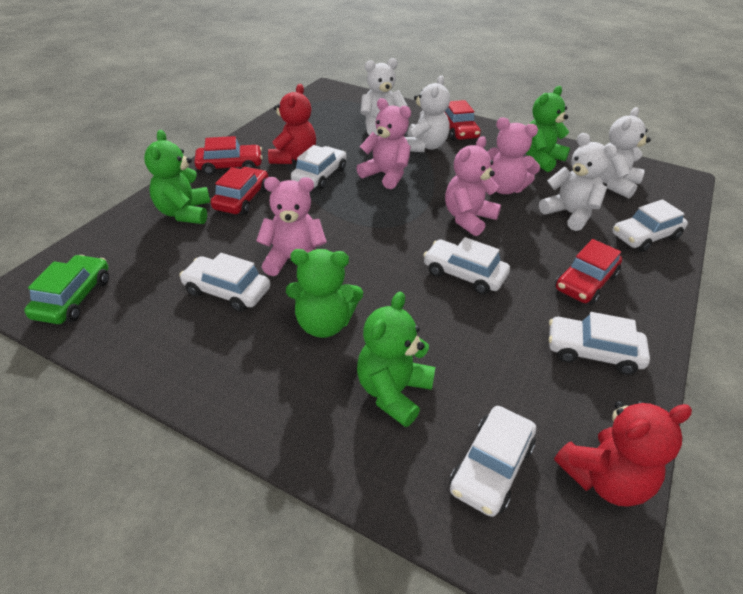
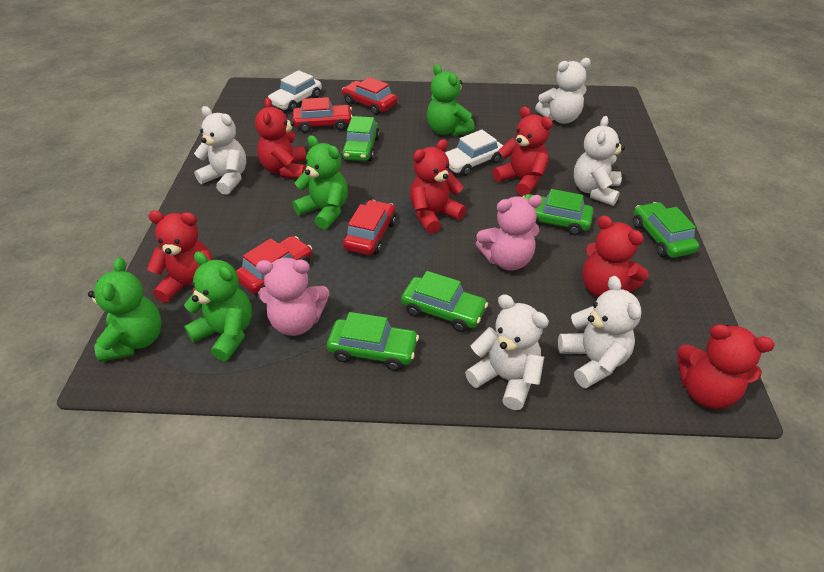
green car: 1 -> 5
pink teddy bear: 4 -> 2
red teddy bear: 2 -> 6
white car: 6 -> 2
white teddy bear: 4 -> 5

